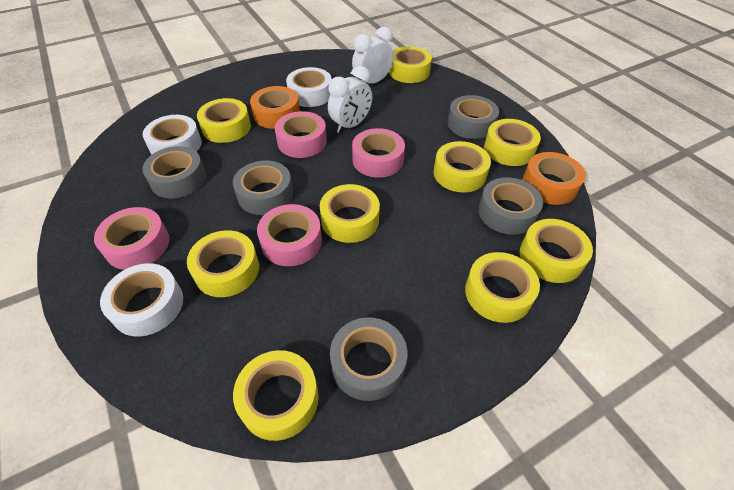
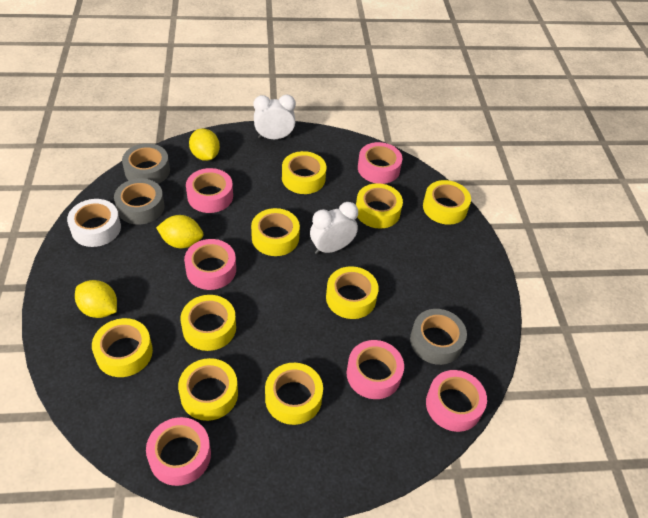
grey tape: 5 -> 3
orange tape: 2 -> 0
pink tape: 4 -> 6
white tape: 3 -> 1
yellow lemon: 0 -> 3

